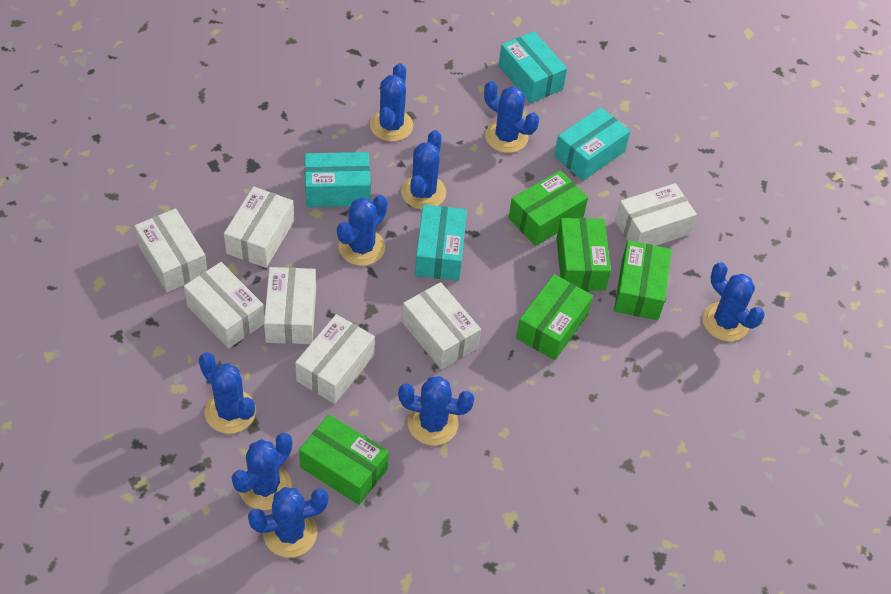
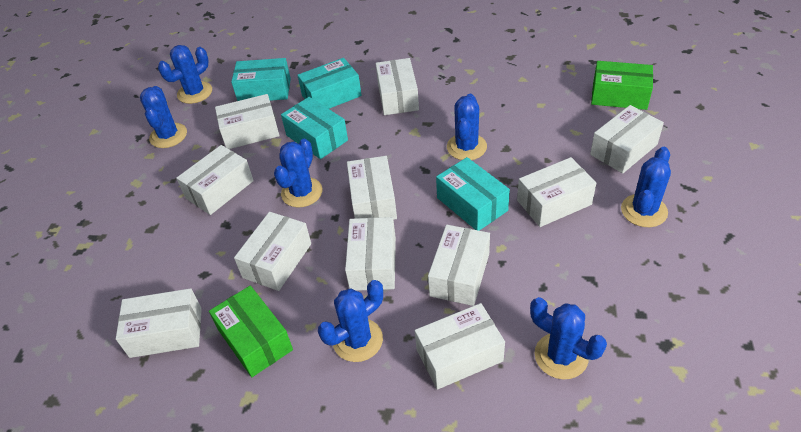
blue cactus: 9 -> 7
green box: 5 -> 2
white box: 7 -> 11

